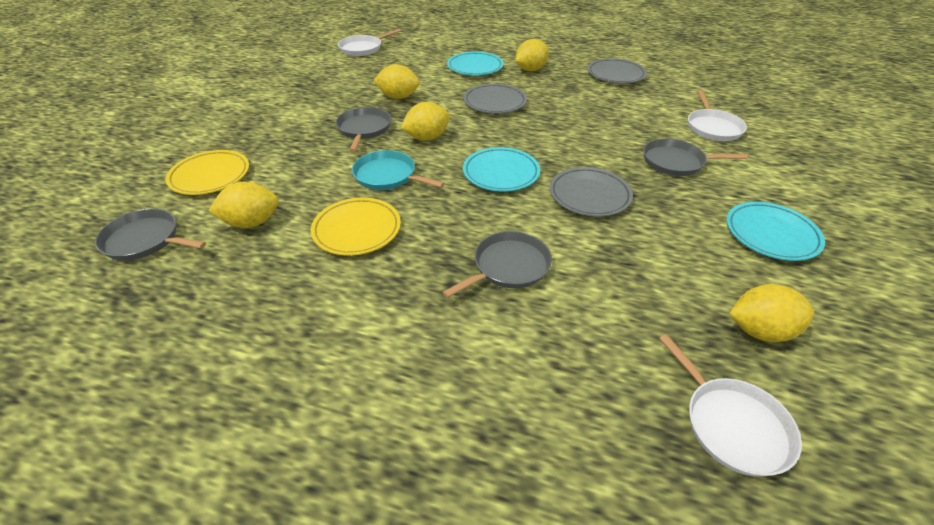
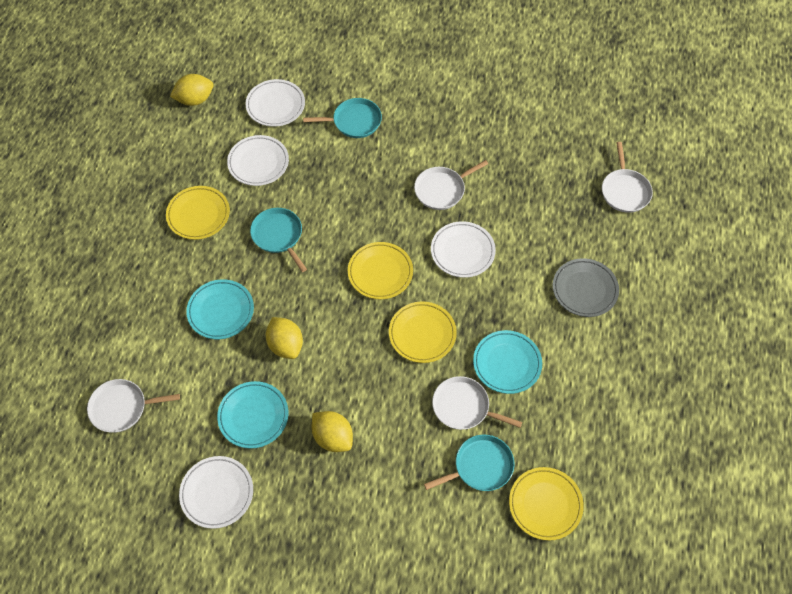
grey pan: 4 -> 0
grey plate: 3 -> 1
turquoise pan: 1 -> 3
white pan: 3 -> 4
white plate: 0 -> 4
yellow lemon: 5 -> 3
yellow plate: 2 -> 4

